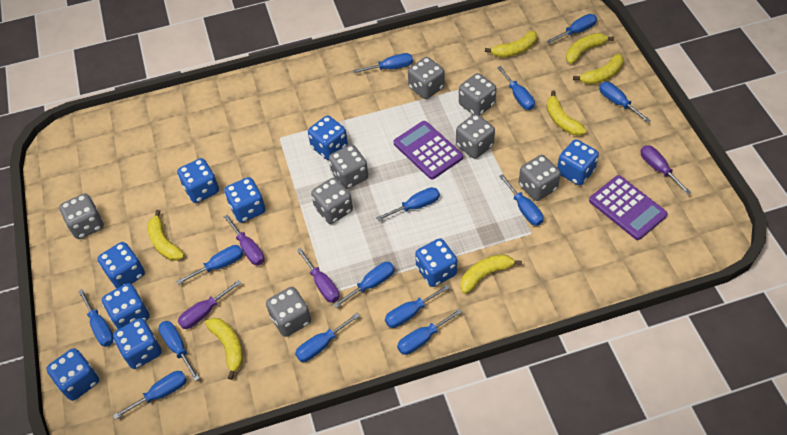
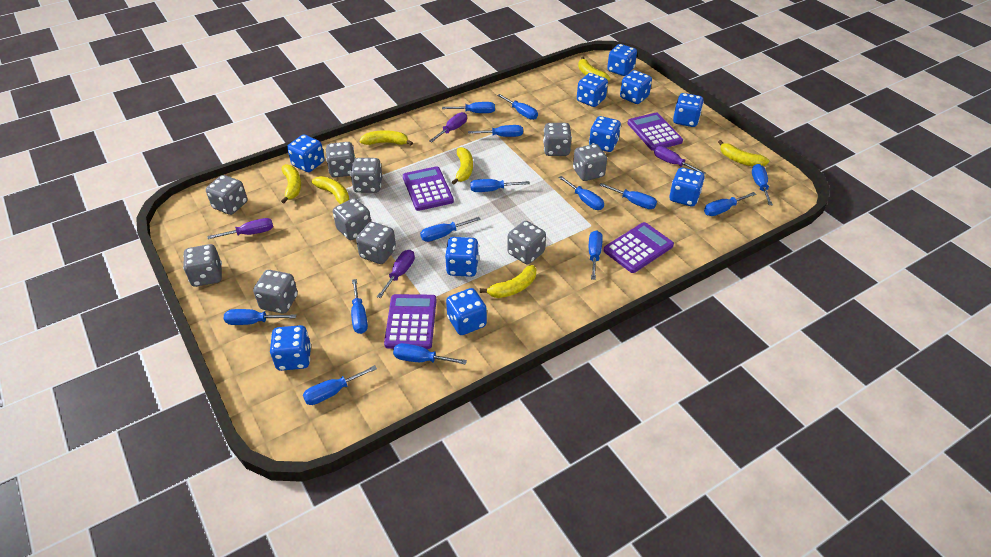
blue dice: 9 -> 10
grey dice: 8 -> 10
purple calculator: 2 -> 4

